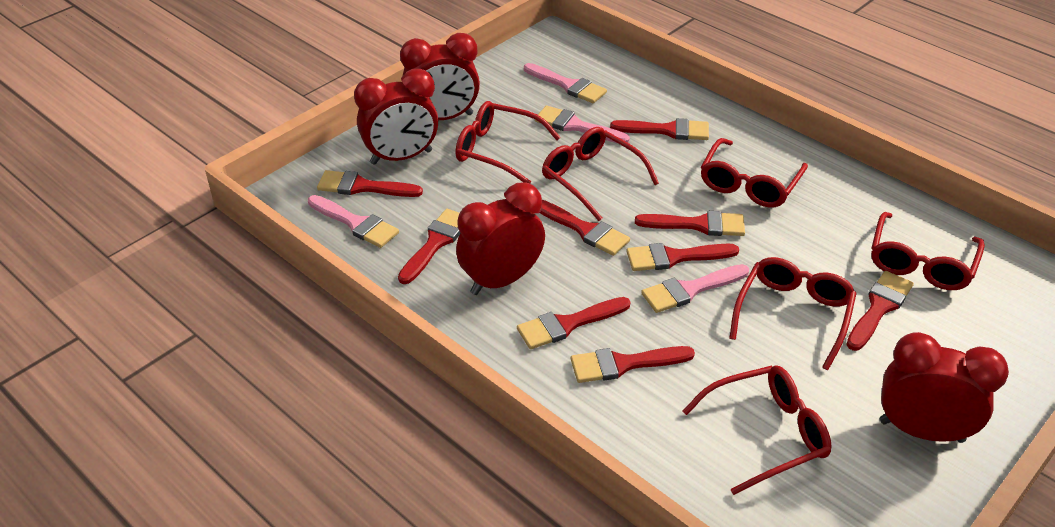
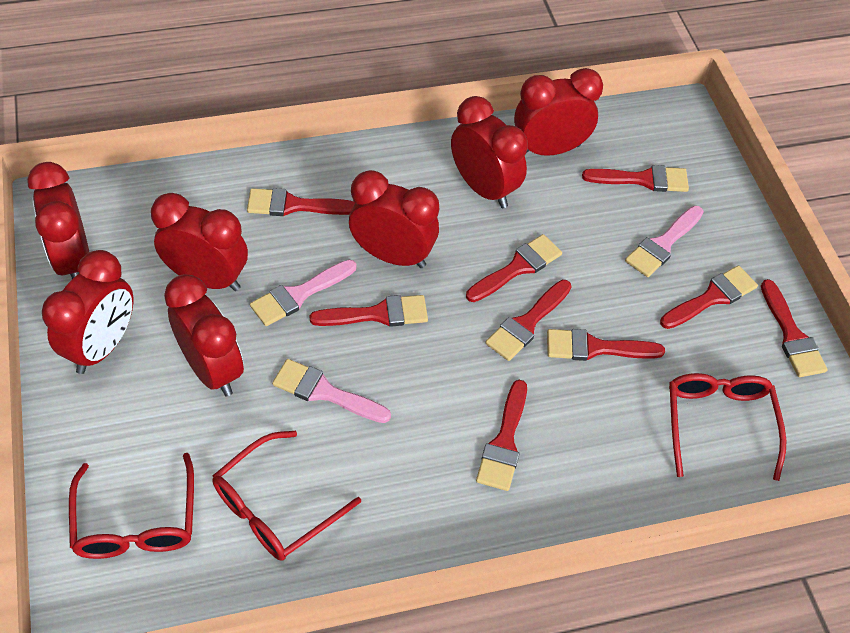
pink brush: 4 -> 3
red clock: 4 -> 7
red glasses: 6 -> 3

